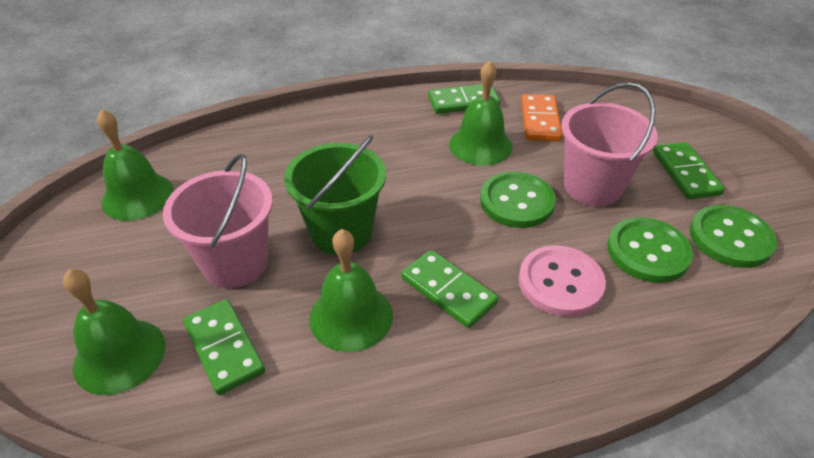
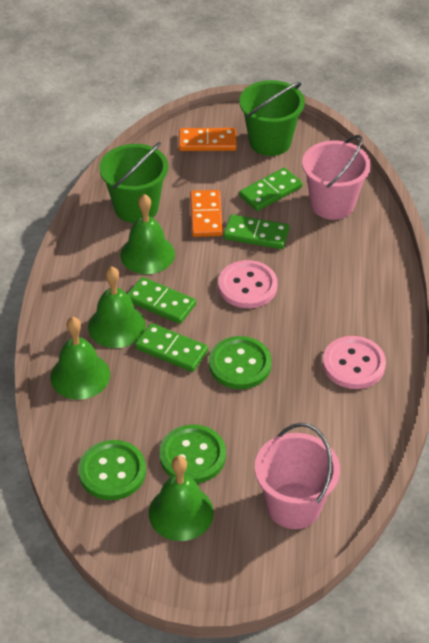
green bucket: 1 -> 2
orange domino: 1 -> 2
pink button: 1 -> 2

